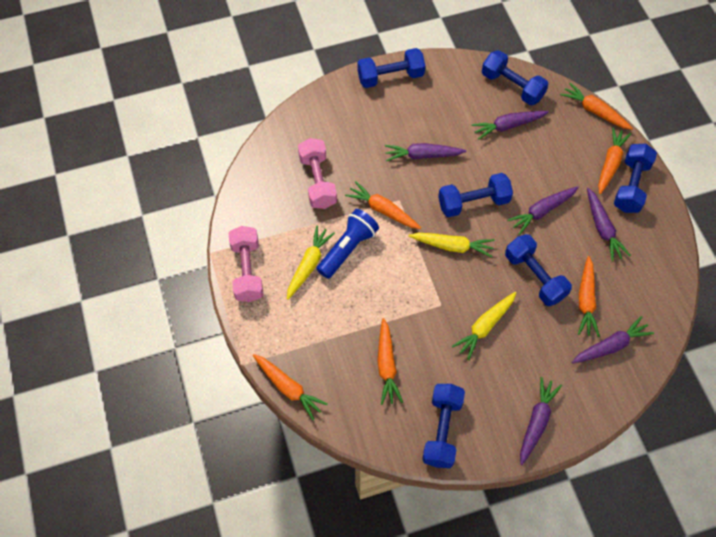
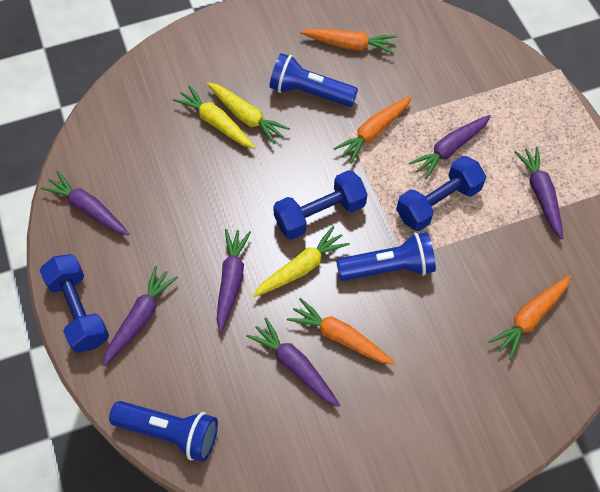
blue dumbbell: 6 -> 3
blue flashlight: 1 -> 3
orange carrot: 6 -> 4
pink dumbbell: 2 -> 0

